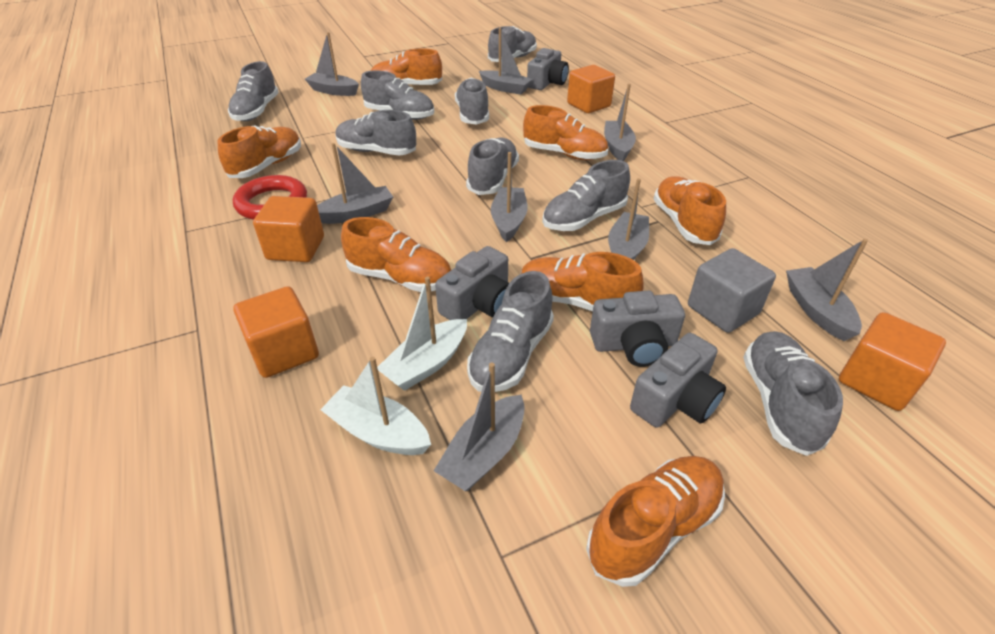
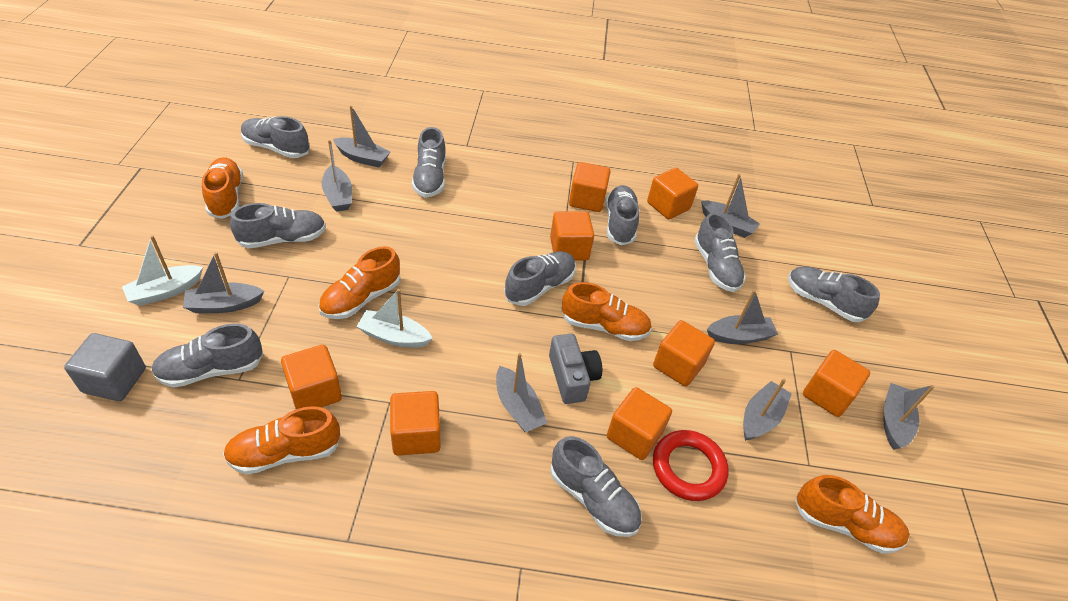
grey camera: 4 -> 1
orange cube: 4 -> 8
orange shoe: 7 -> 5

